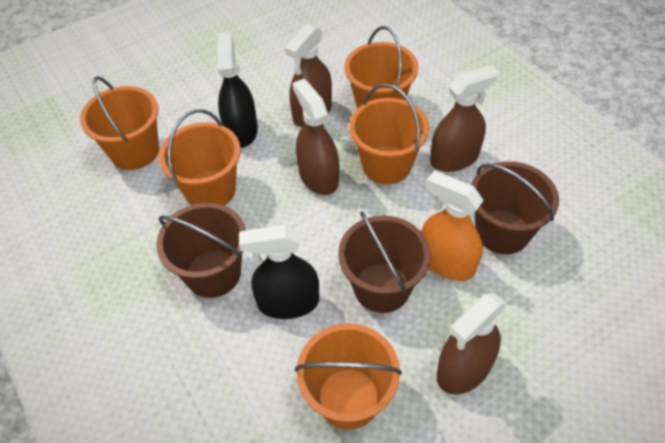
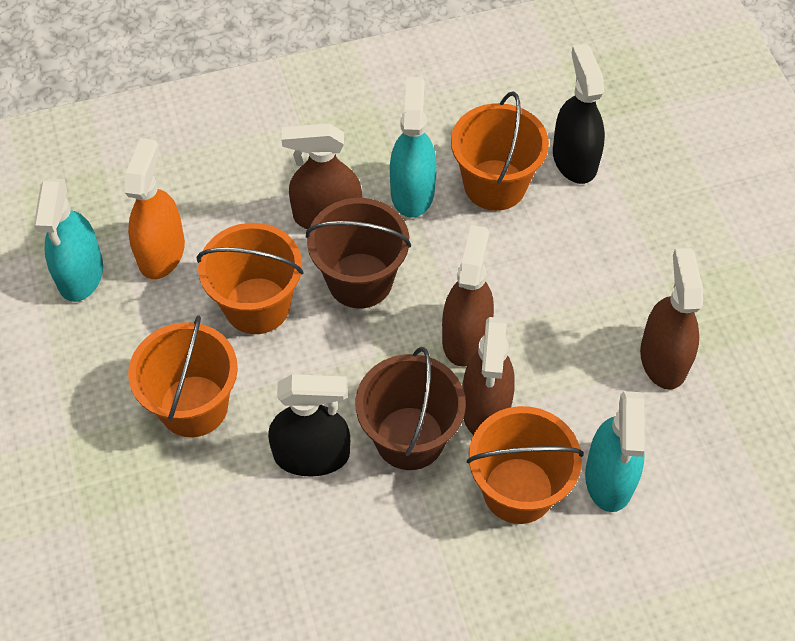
brown bucket: 3 -> 2
orange bucket: 5 -> 4
turquoise spray bottle: 0 -> 3

